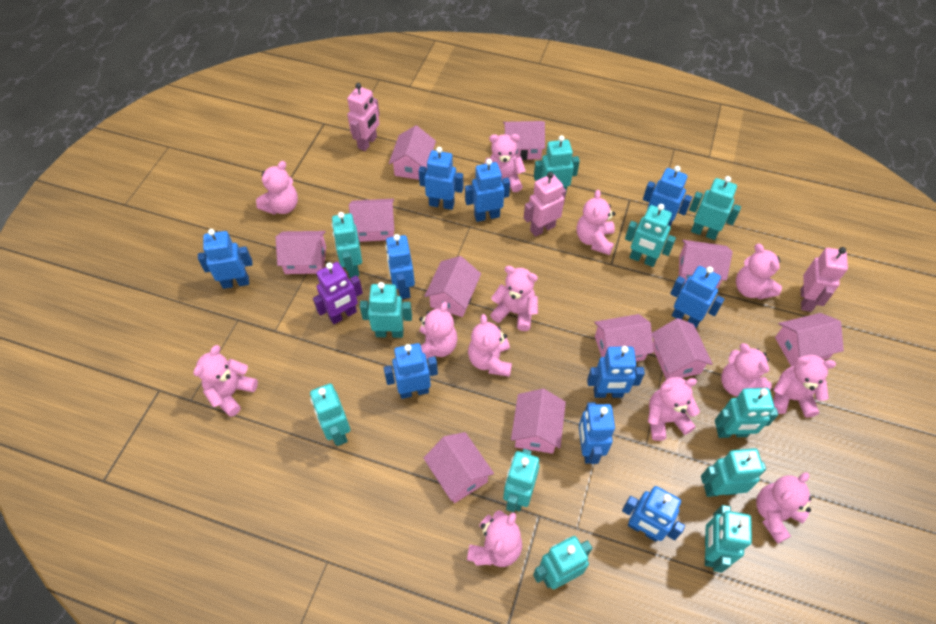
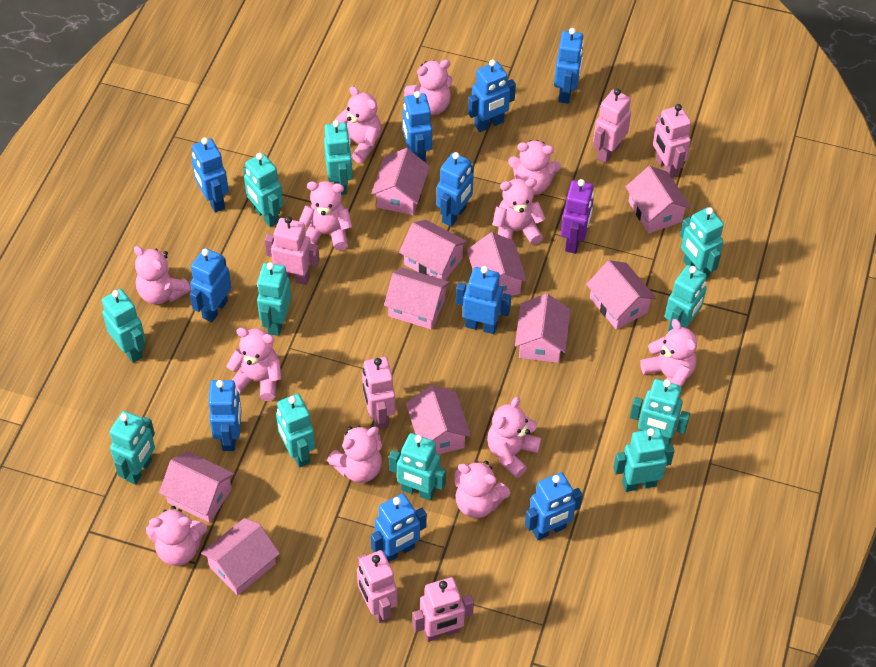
pink house: 11 -> 10
pink robot: 3 -> 6
pink teddy bear: 13 -> 12

